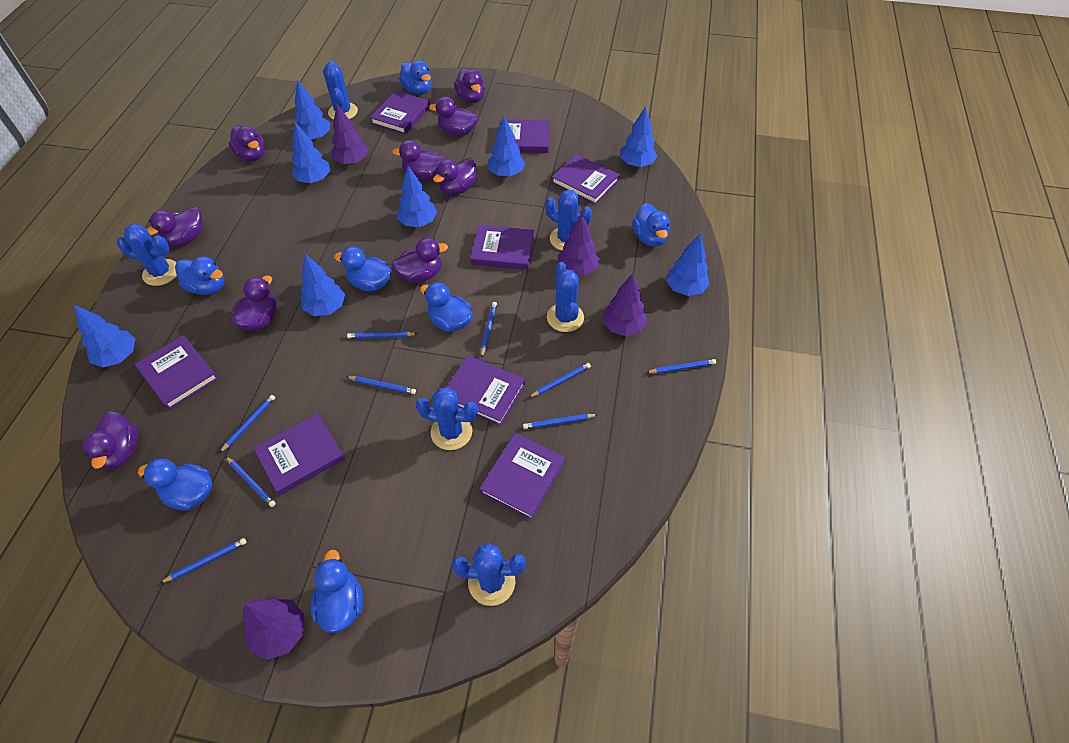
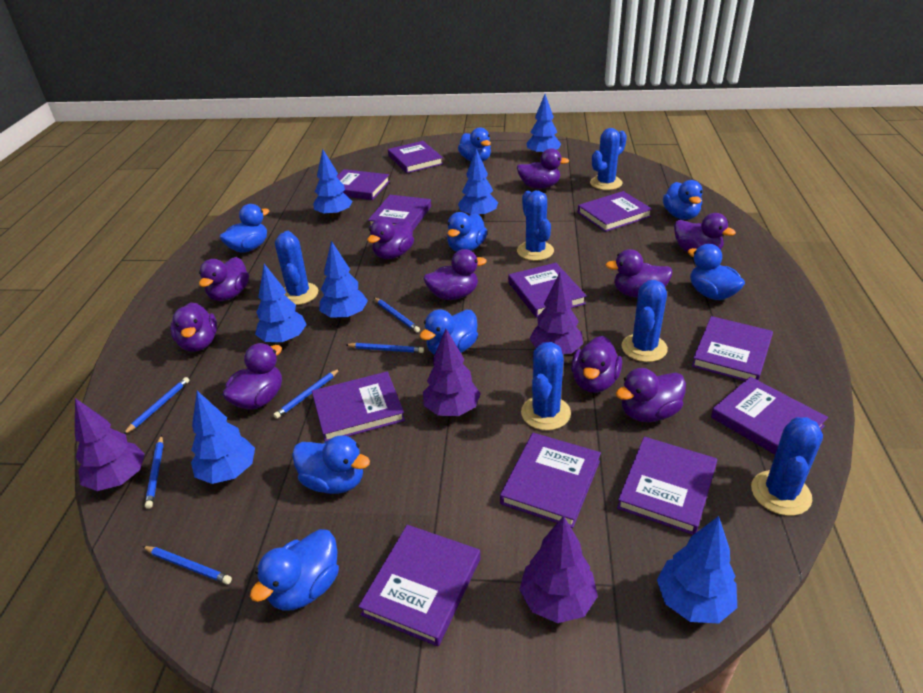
blue duck: 7 -> 8
blue pencil: 9 -> 6
blue tree: 8 -> 7
purple book: 8 -> 11
purple duck: 9 -> 10

